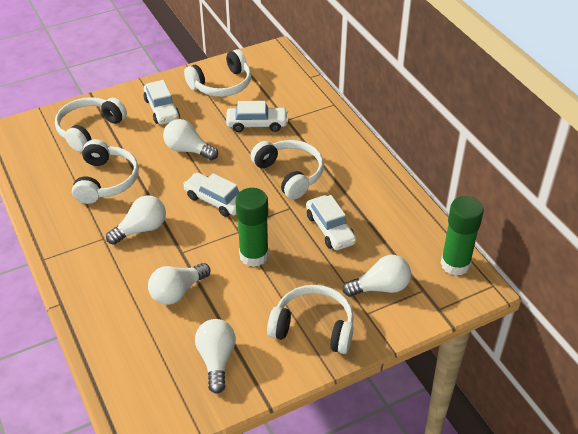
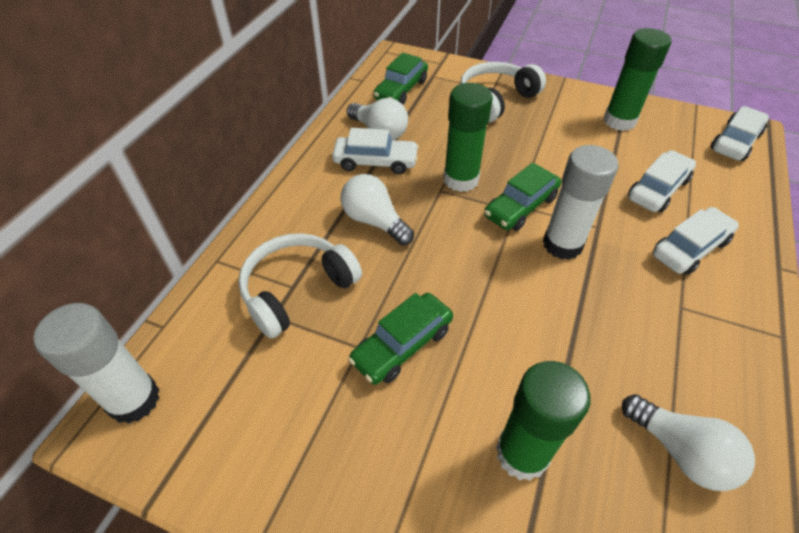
green car: 0 -> 3
green glue stick: 2 -> 3
white glue stick: 0 -> 2
white headphones: 5 -> 2
white light bulb: 5 -> 3

